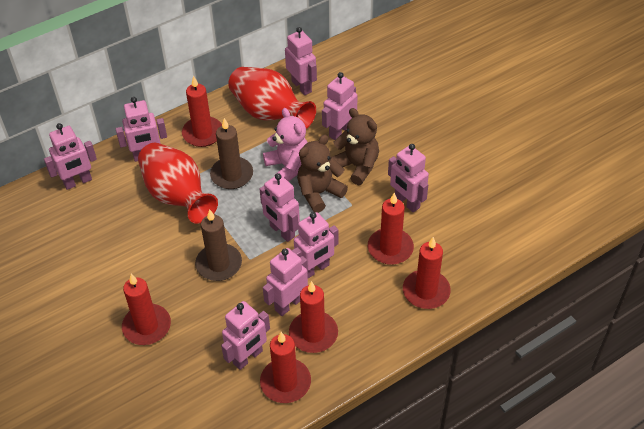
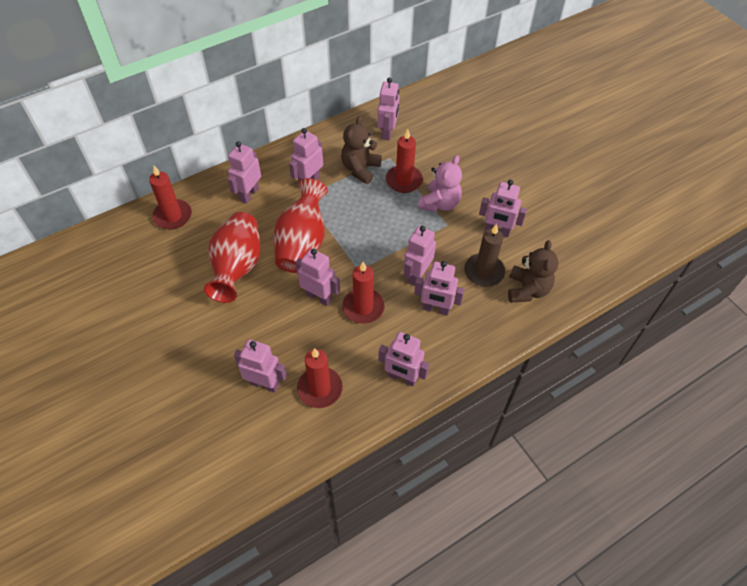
brown candle: 2 -> 1
red candle: 6 -> 4

